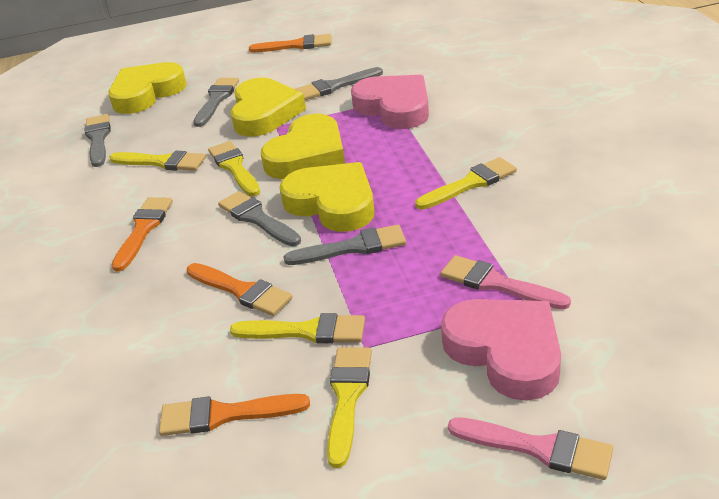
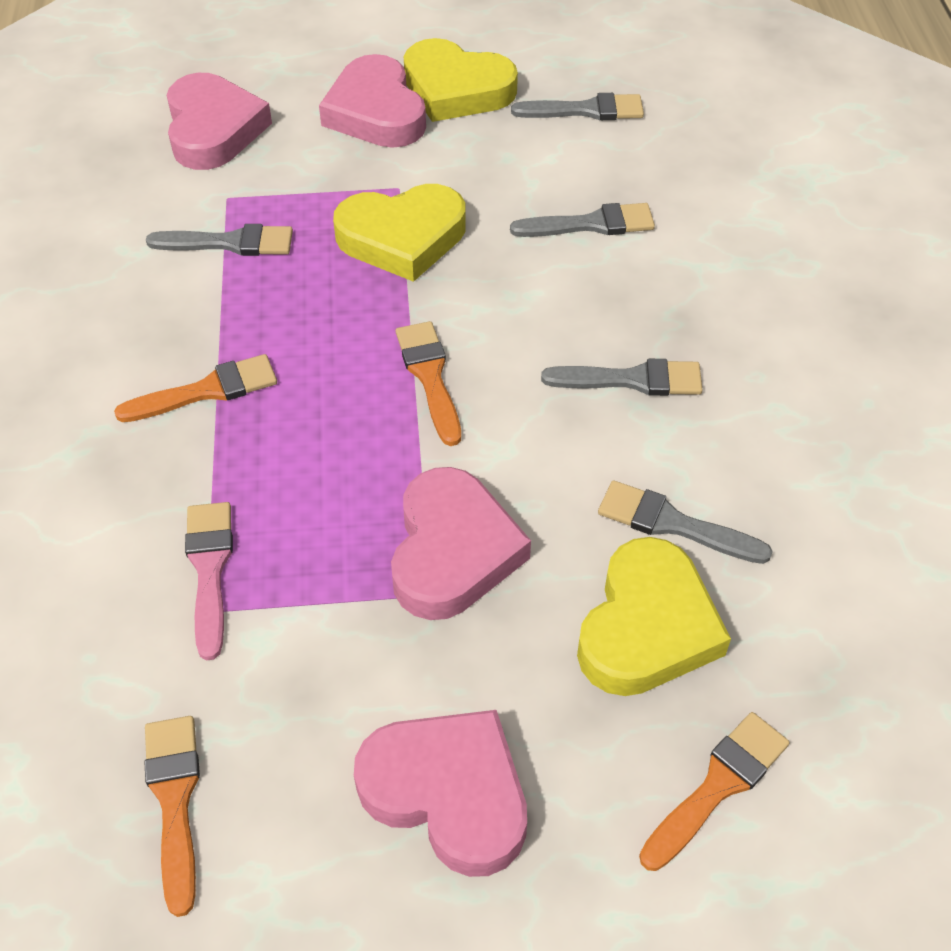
pink brush: 2 -> 1
pink heart: 2 -> 4
yellow brush: 5 -> 0
yellow heart: 4 -> 3

